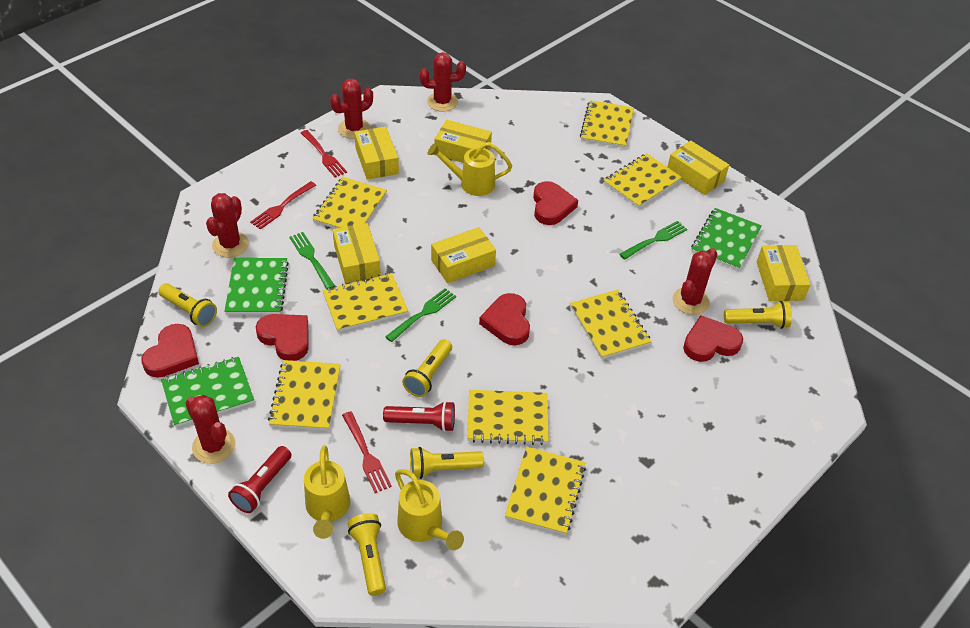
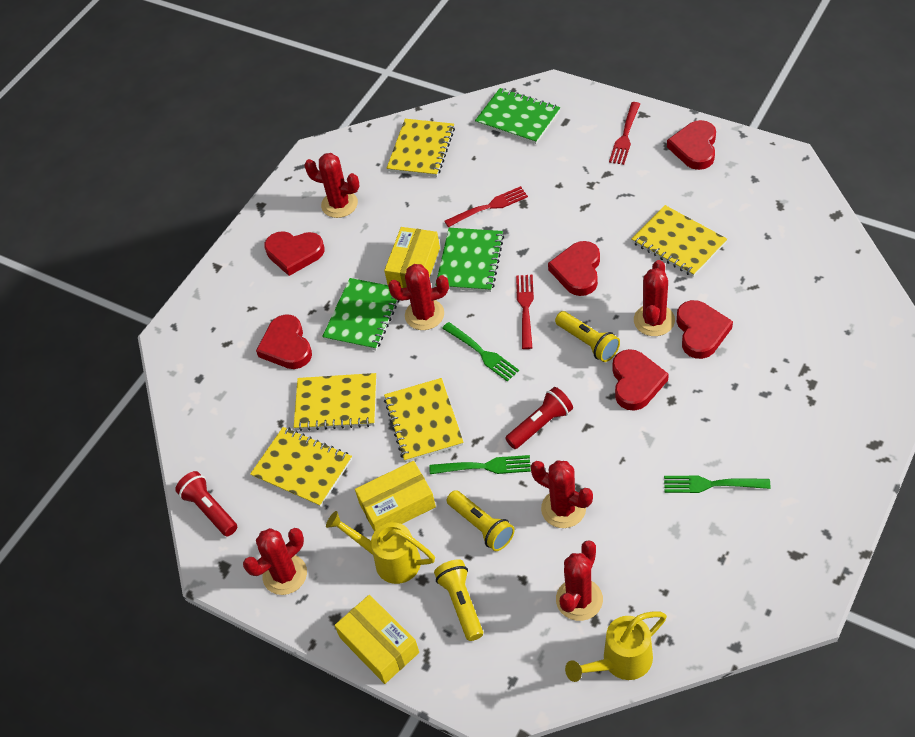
red cactus: 5 -> 6
red heart: 5 -> 6
yellow box: 6 -> 3
yellow flashlight: 5 -> 3
yellow notebook: 8 -> 5
yellow watering can: 3 -> 2

